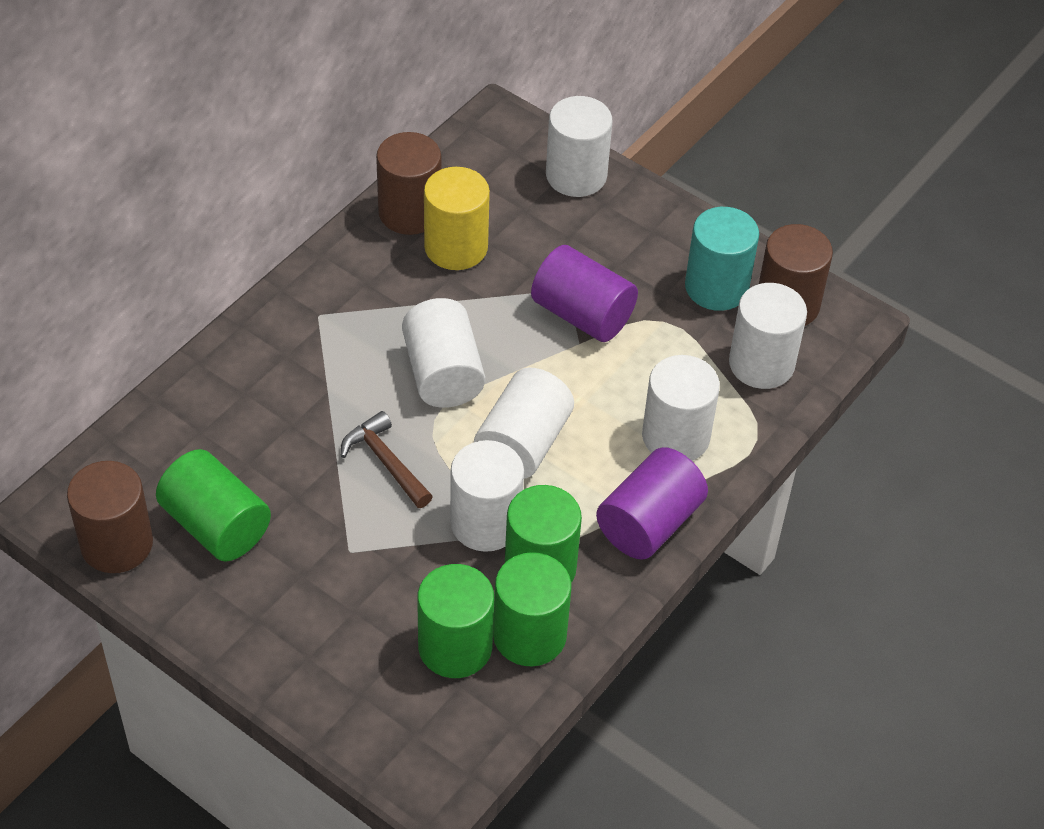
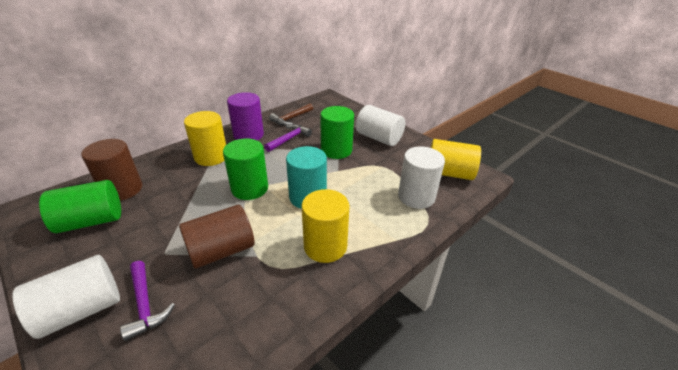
brown cylinder: 3 -> 2
green cylinder: 4 -> 3
purple cylinder: 2 -> 1
purple hammer: 0 -> 2
white cylinder: 6 -> 3
yellow cylinder: 1 -> 3

